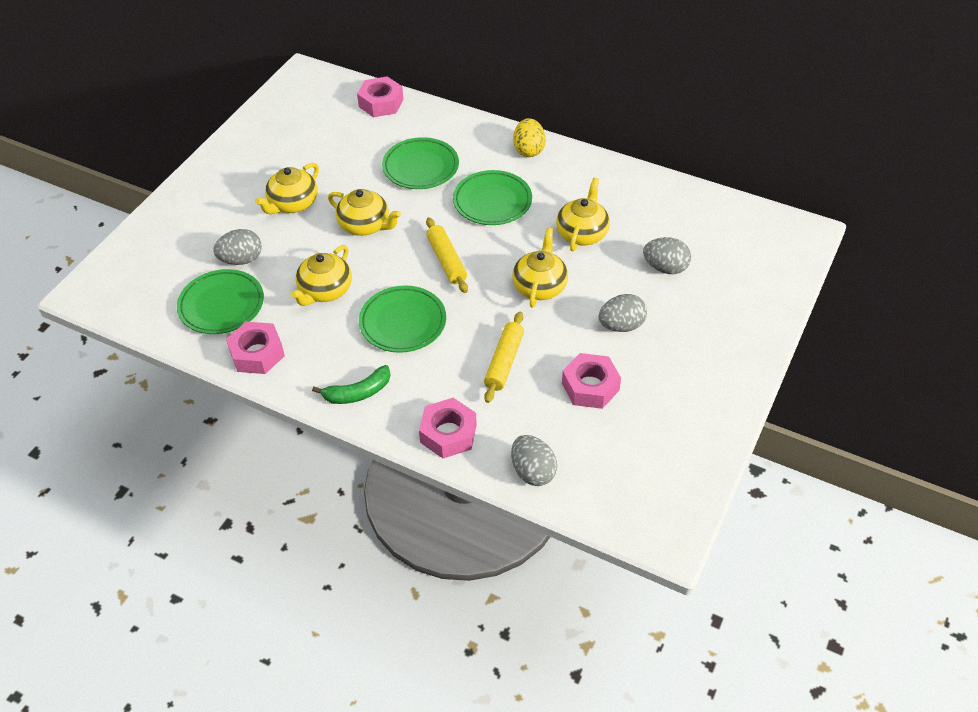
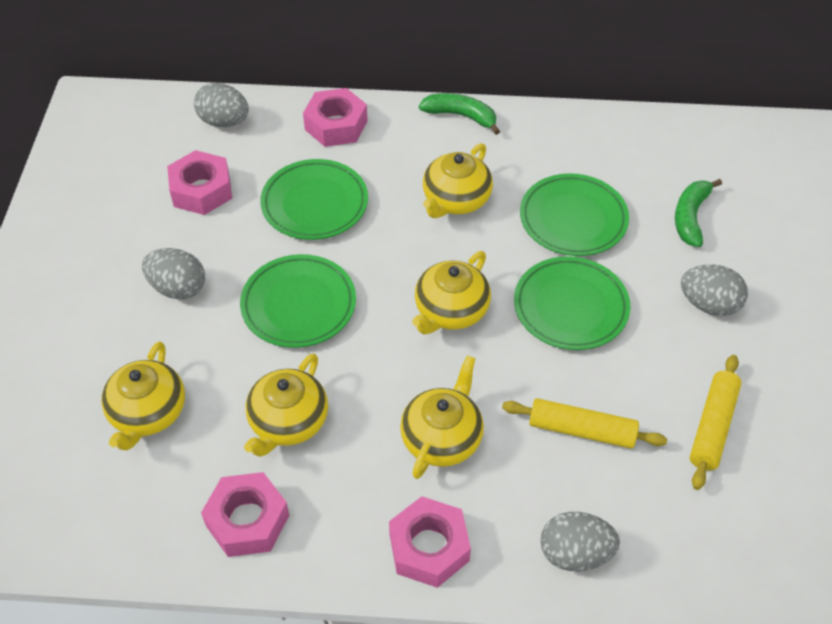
green banana: 1 -> 2
yellow egg: 1 -> 0

